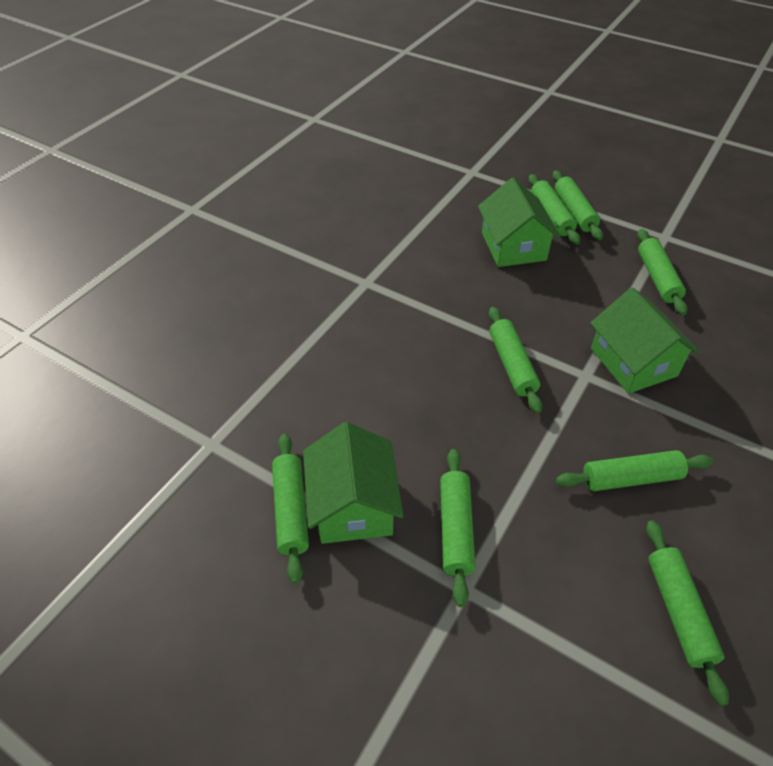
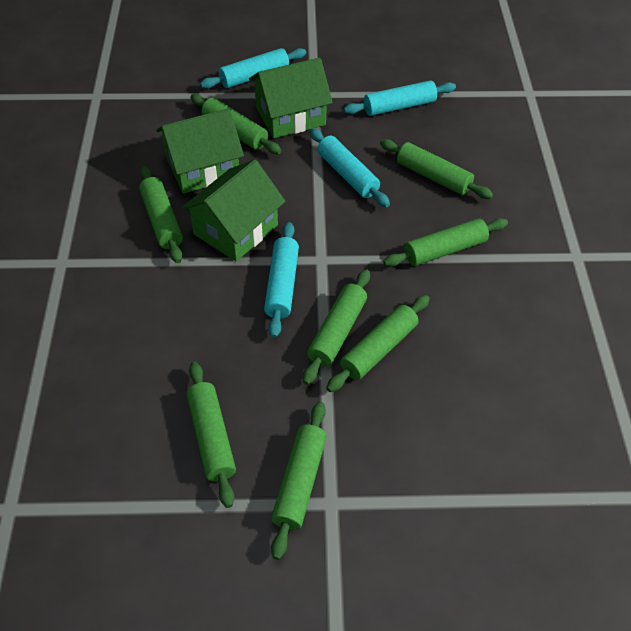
turquoise rolling pin: 0 -> 4

